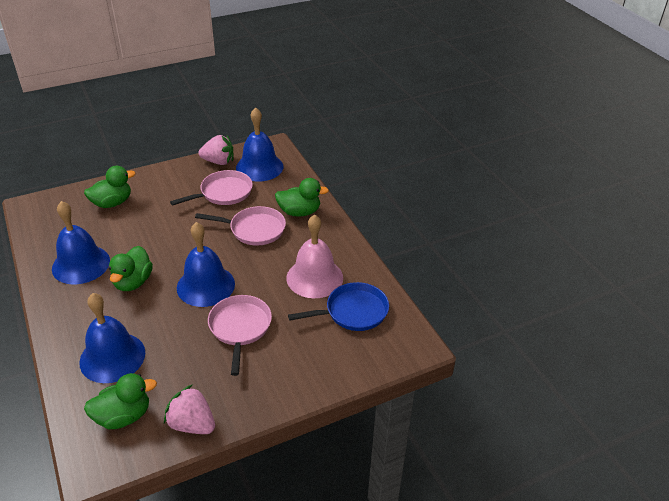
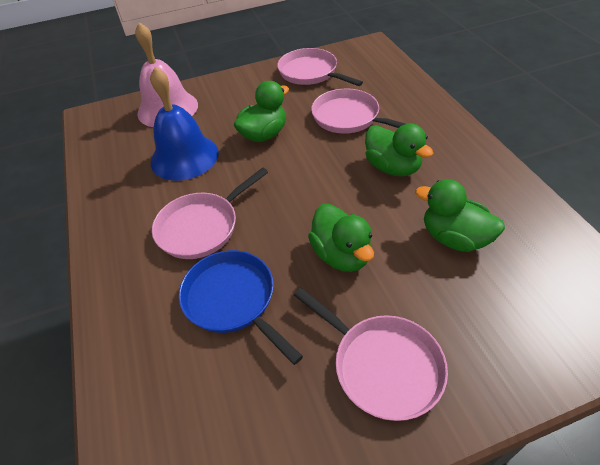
blue bell: 4 -> 1
pink pan: 3 -> 4
pink strawberry: 2 -> 0

